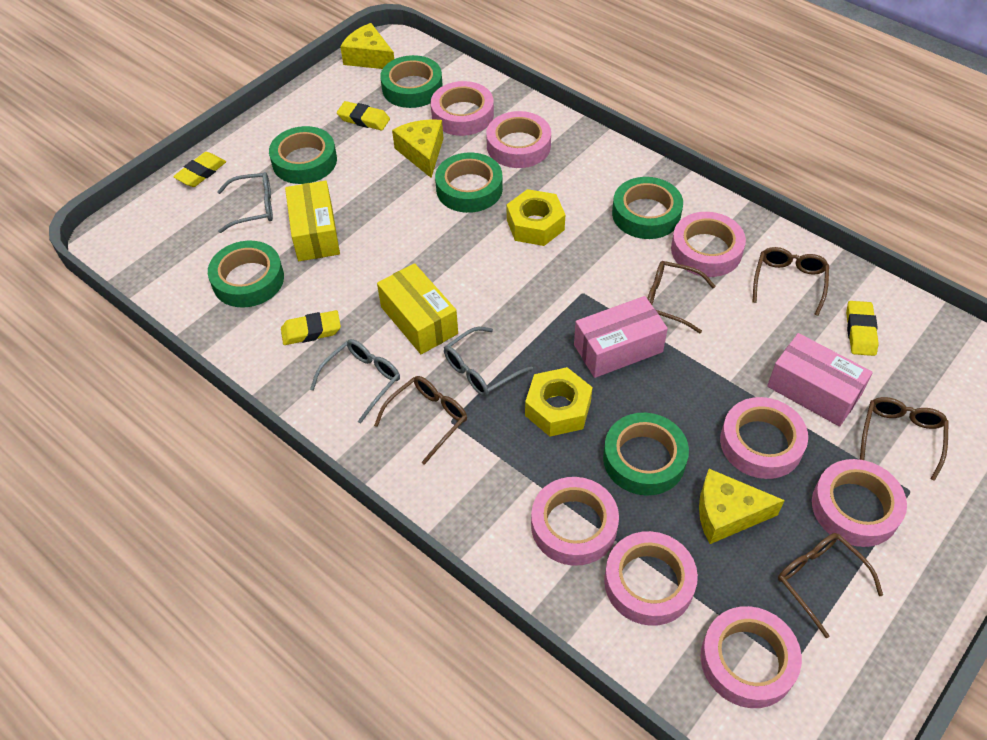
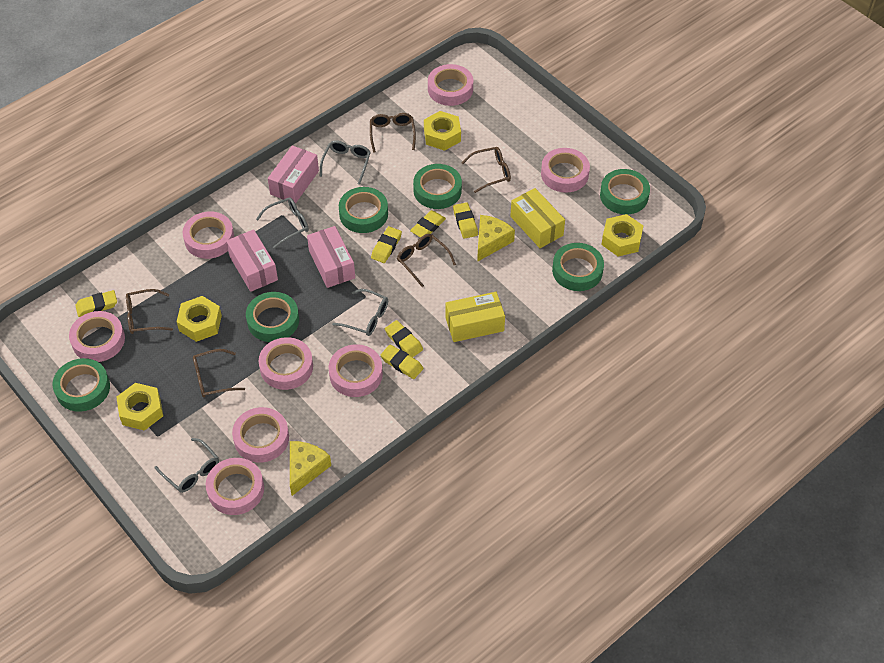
grey glasses: 3 -> 4
pink box: 2 -> 3
yellow cheese: 3 -> 2
yellow eraser: 4 -> 6
yellow nut: 2 -> 4

